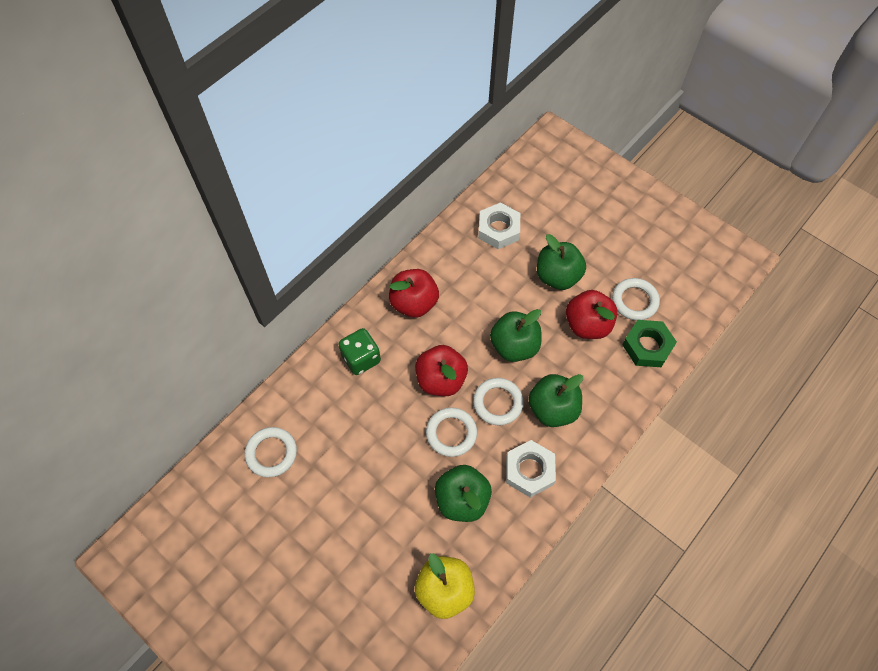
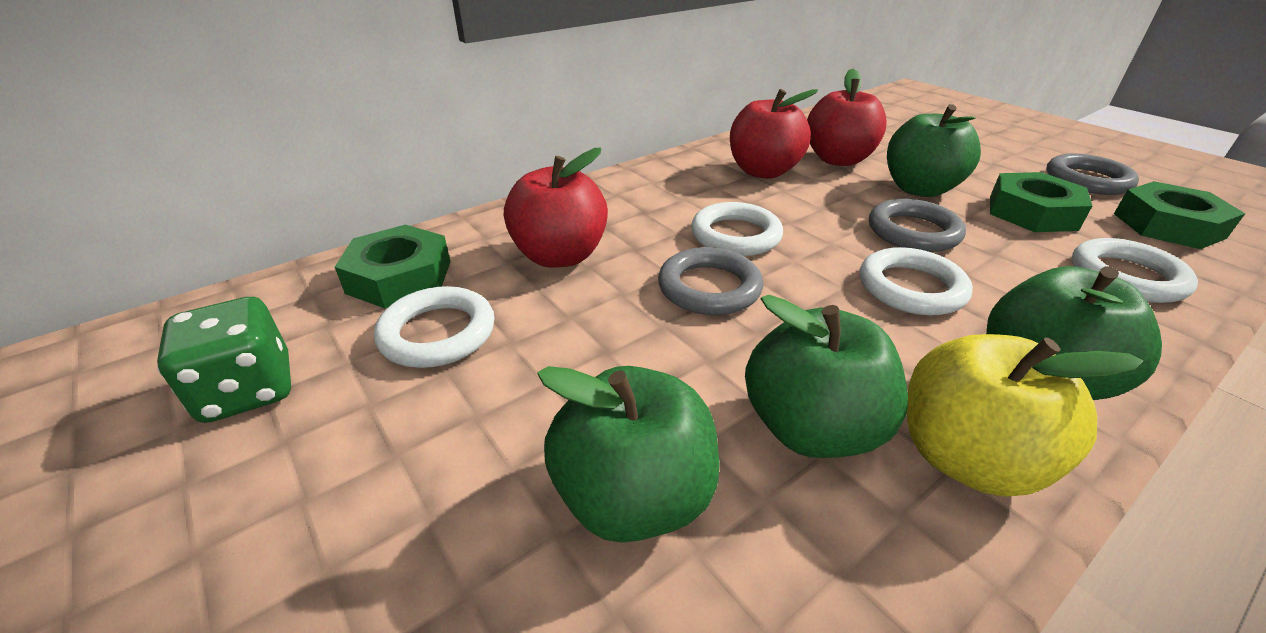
green nut: 1 -> 3
grey ring: 0 -> 3
white nut: 2 -> 0

